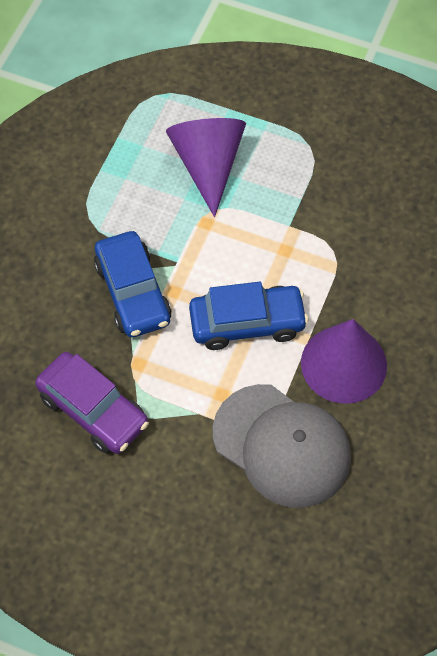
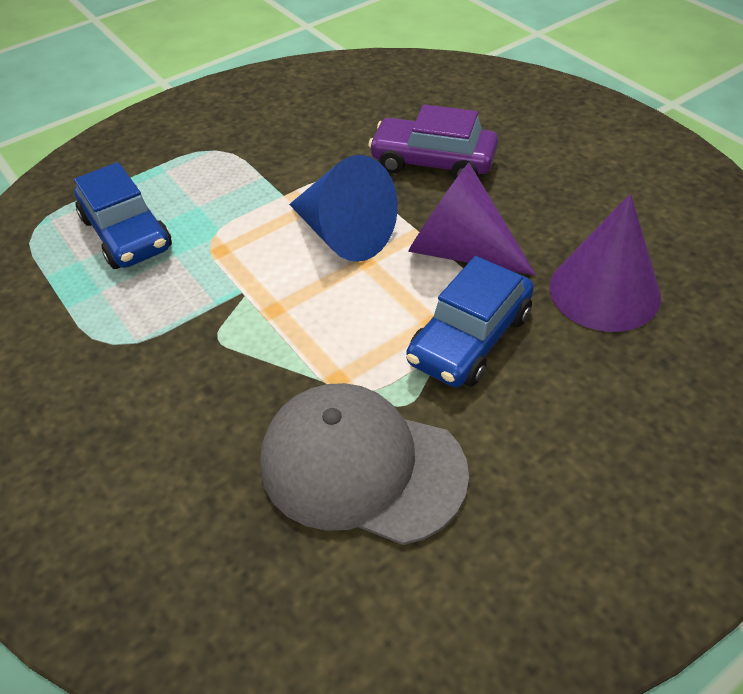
blue cone: 0 -> 1

